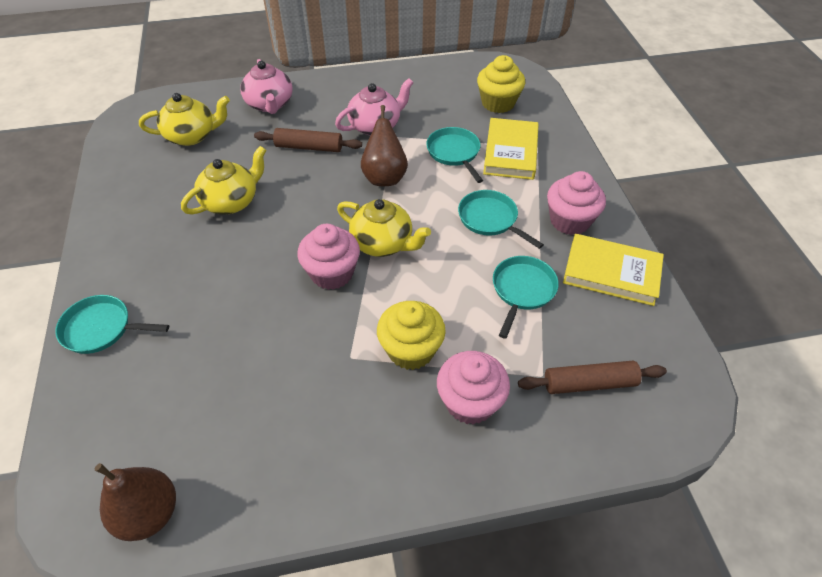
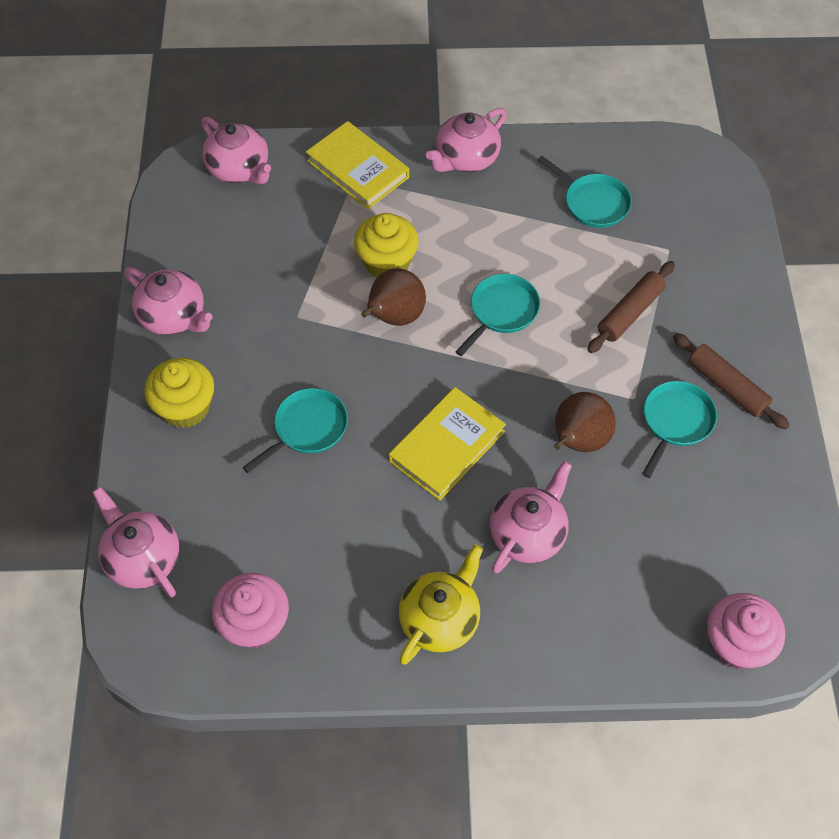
pink cupcake: 3 -> 2
pink teapot: 2 -> 5
yellow teapot: 3 -> 1

